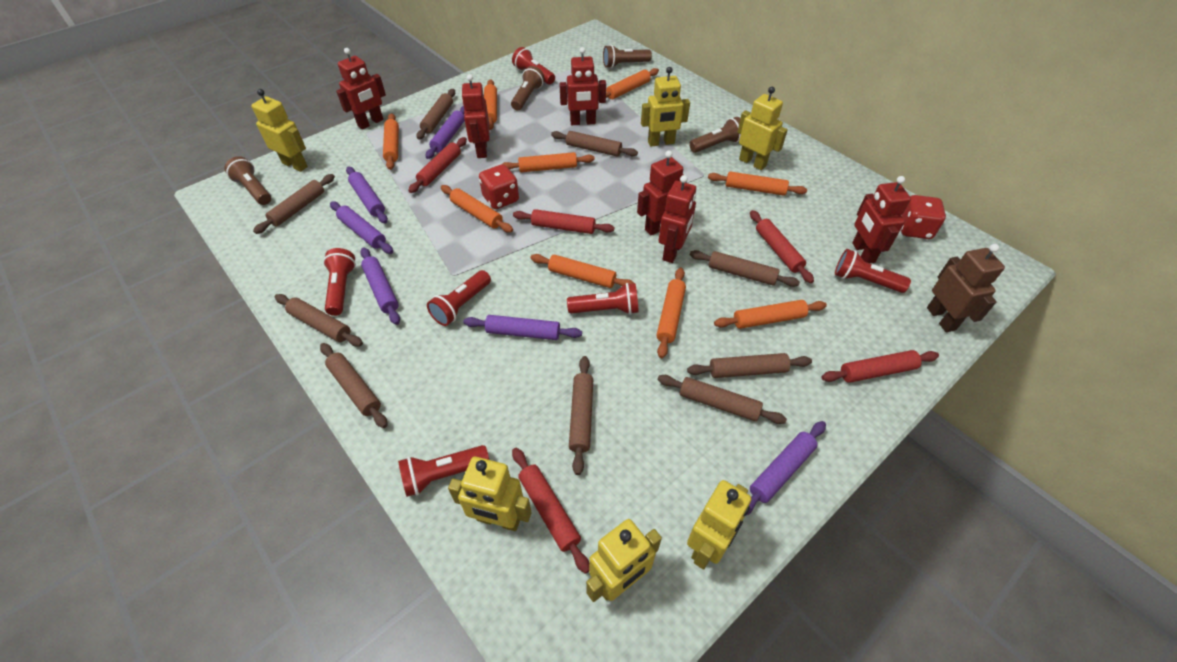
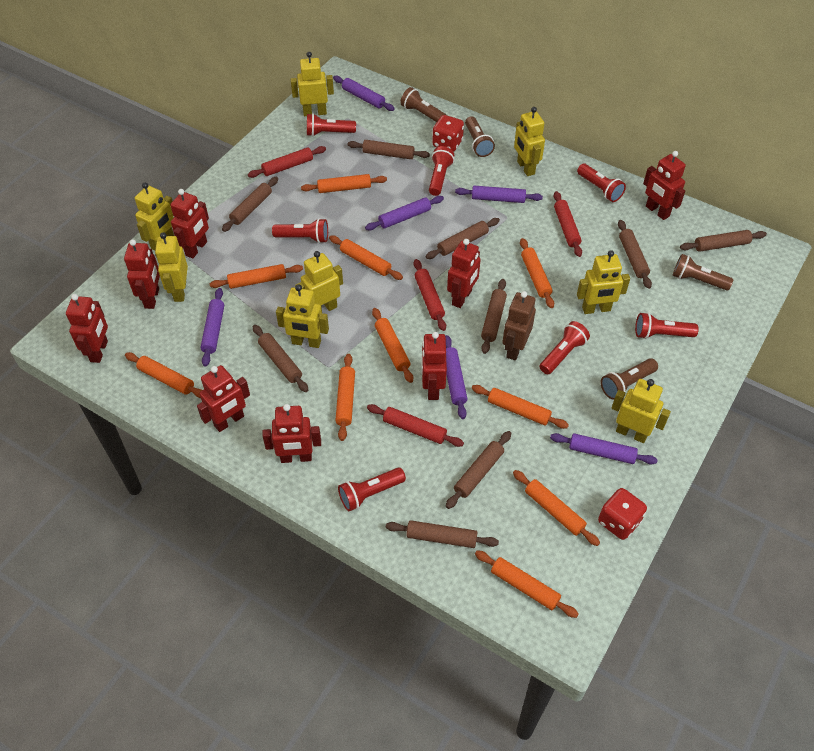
orange rolling pin: 9 -> 10
red flashlight: 6 -> 7
red robot: 6 -> 8
red rolling pin: 5 -> 4
yellow robot: 6 -> 8

